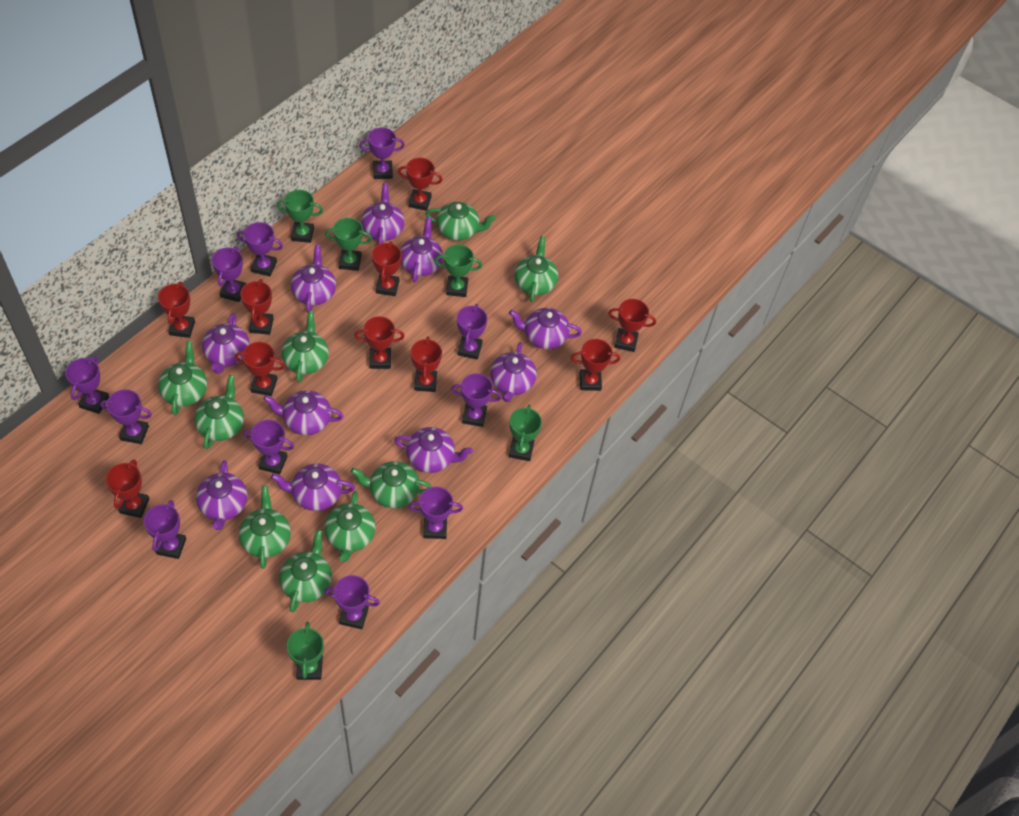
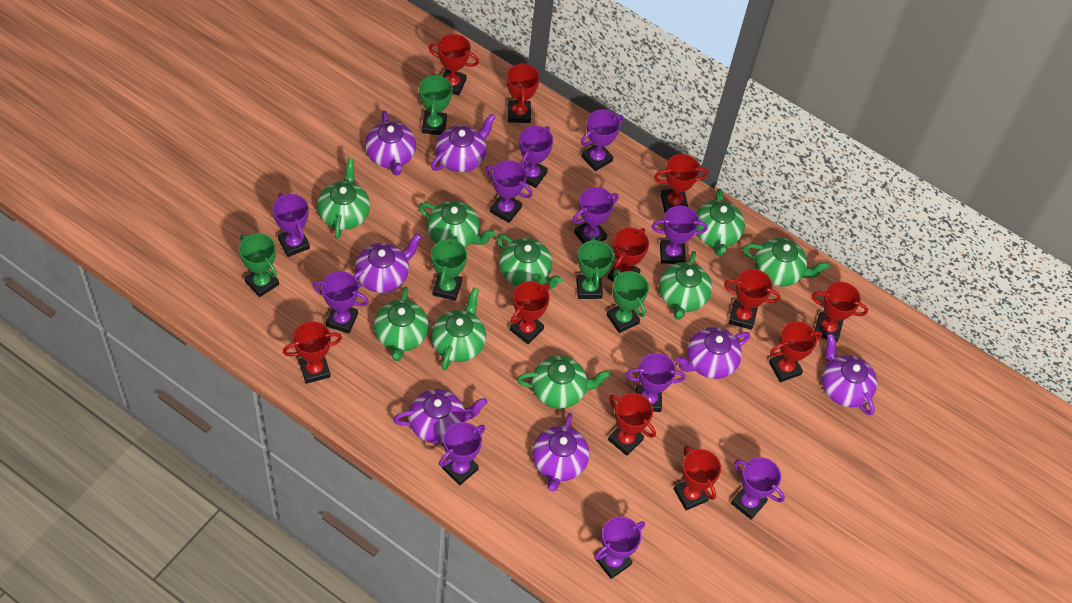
purple teapot: 10 -> 7
red trophy: 10 -> 11

